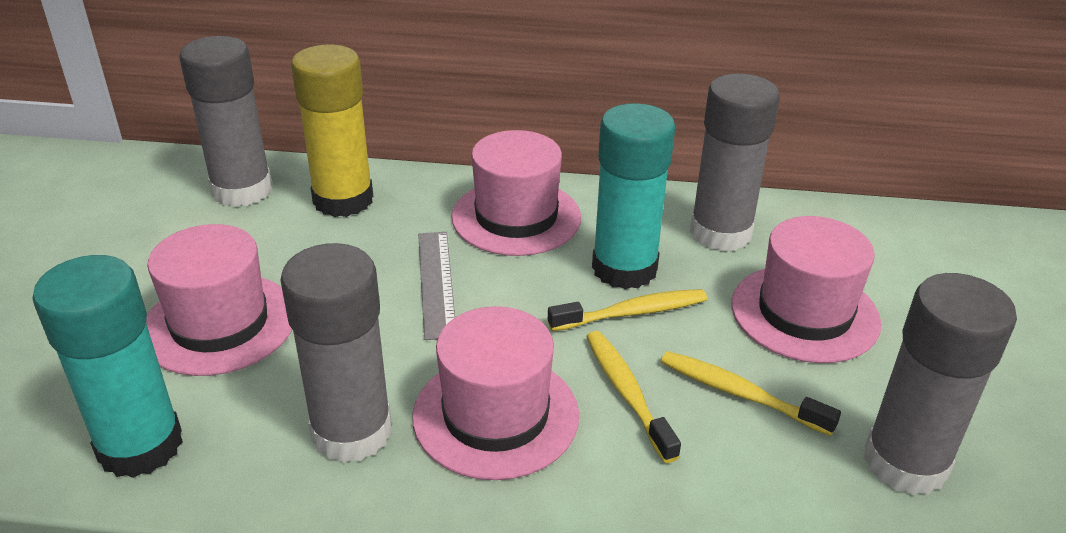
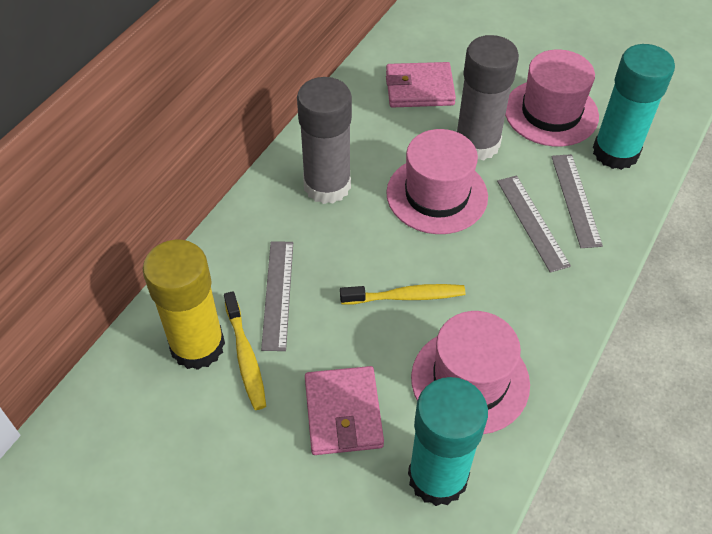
grey glue stick: 4 -> 2
grey ruler: 1 -> 3
pink hat: 4 -> 3
pink wallet: 0 -> 2
yellow toothbrush: 3 -> 2

